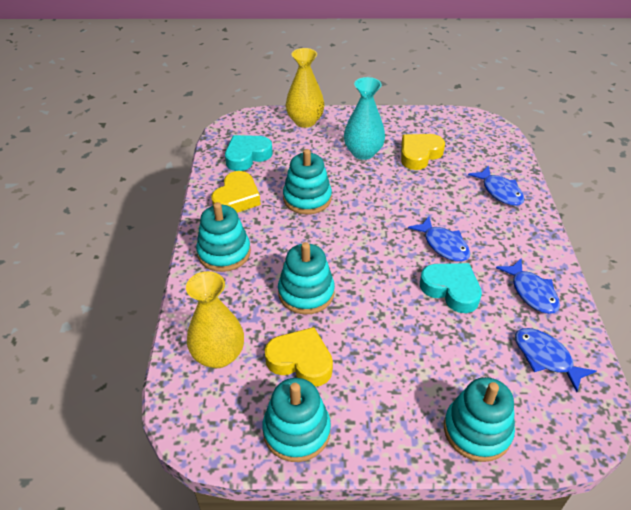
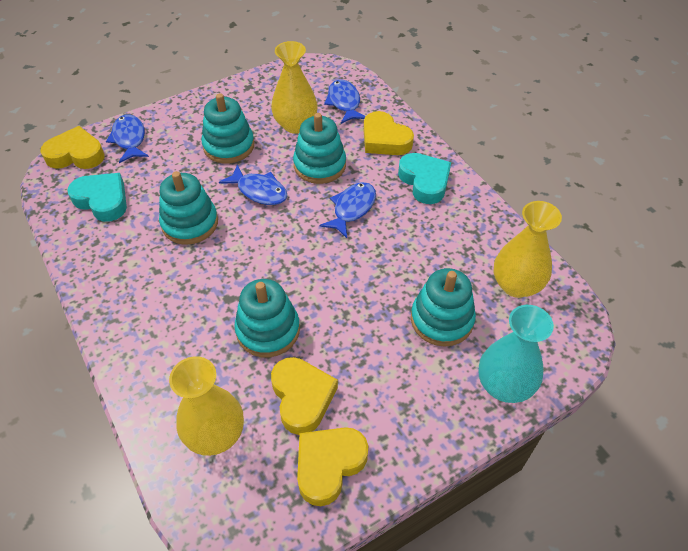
yellow heart: 3 -> 4
yellow vase: 2 -> 3

